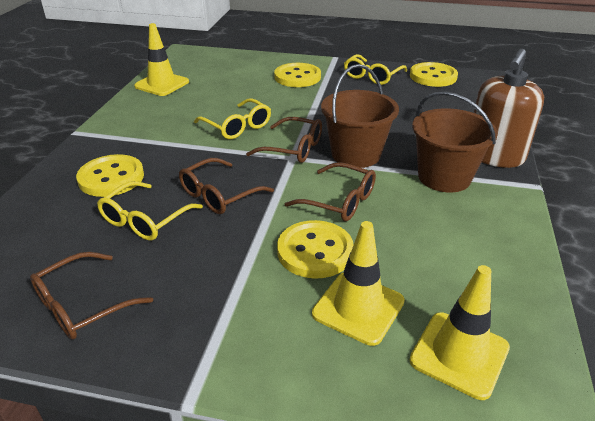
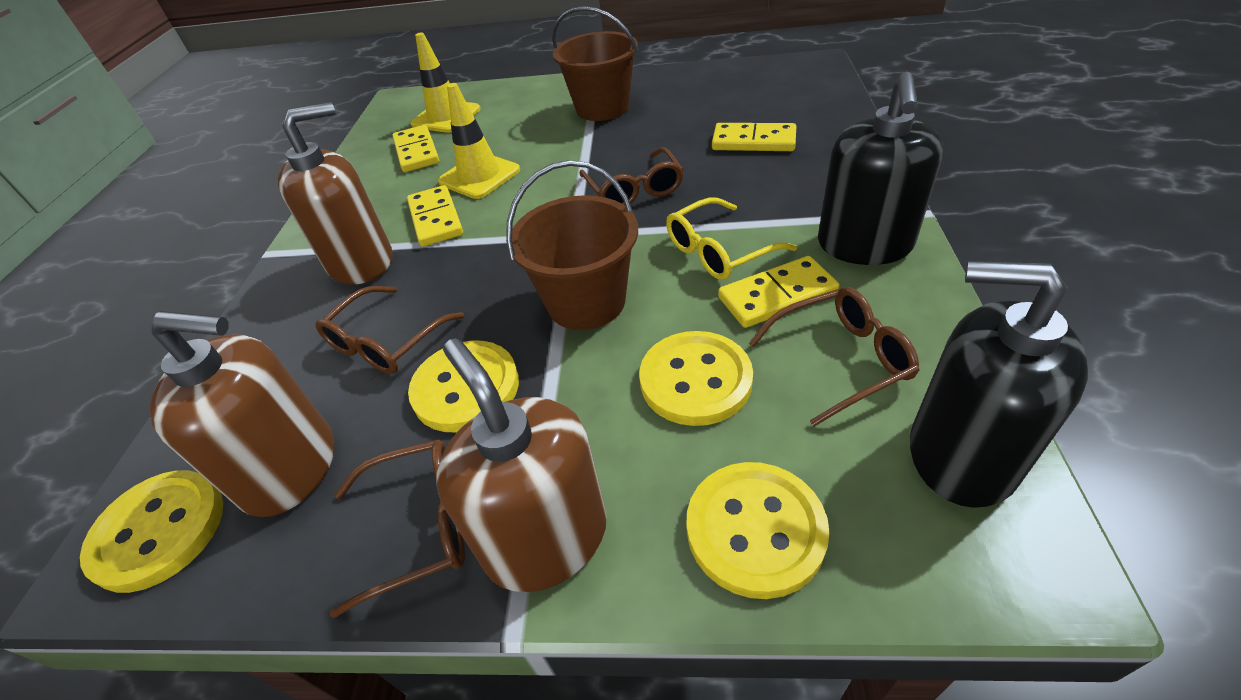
black soap dispenser: 0 -> 2
brown soap dispenser: 1 -> 3
yellow domino: 0 -> 4
yellow glasses: 3 -> 1
yellow traffic cone: 3 -> 2

